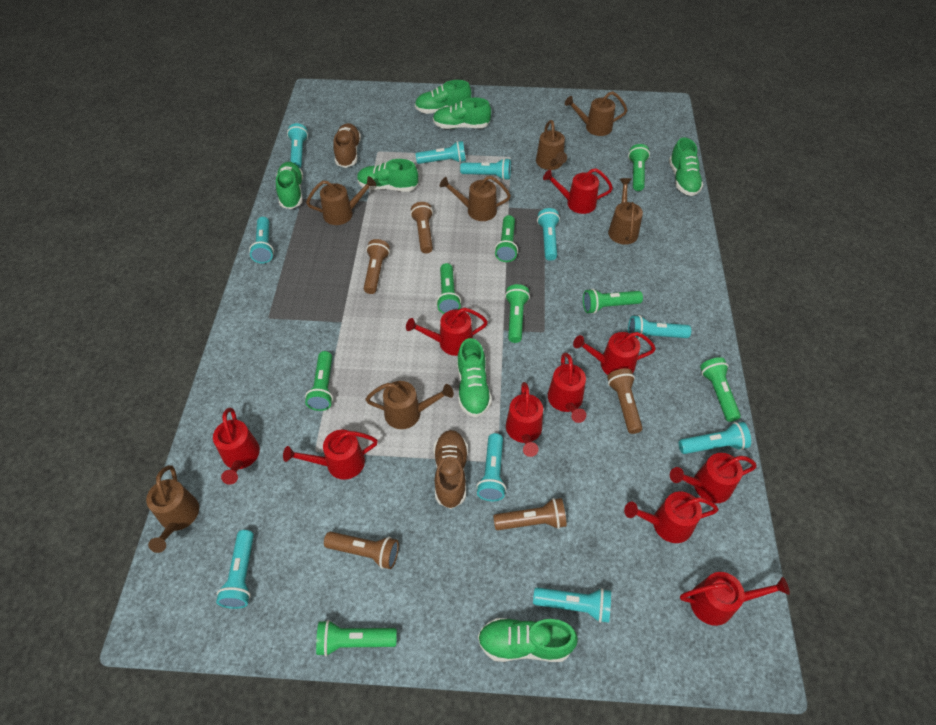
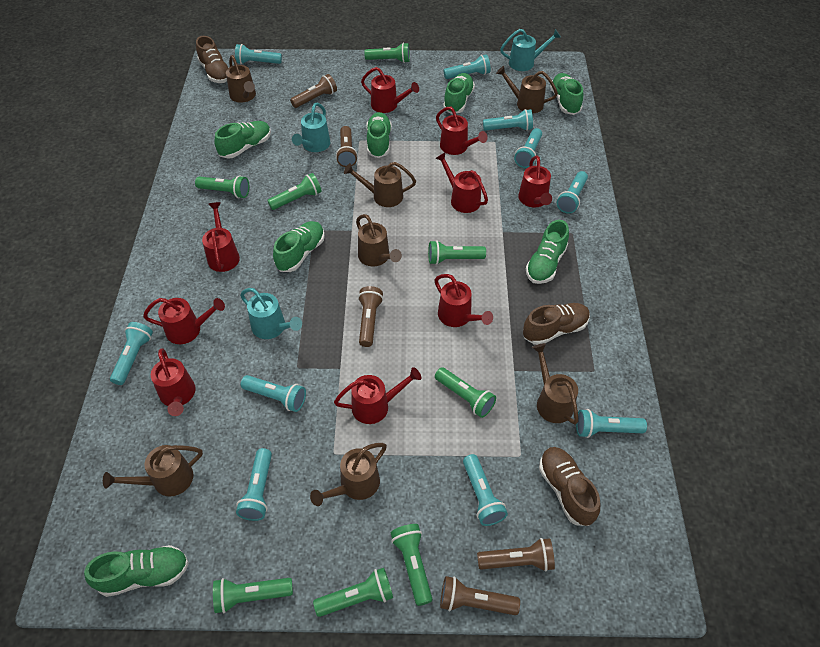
brown shoe: 2 -> 3
red watering can: 10 -> 9
turquoise watering can: 0 -> 3

